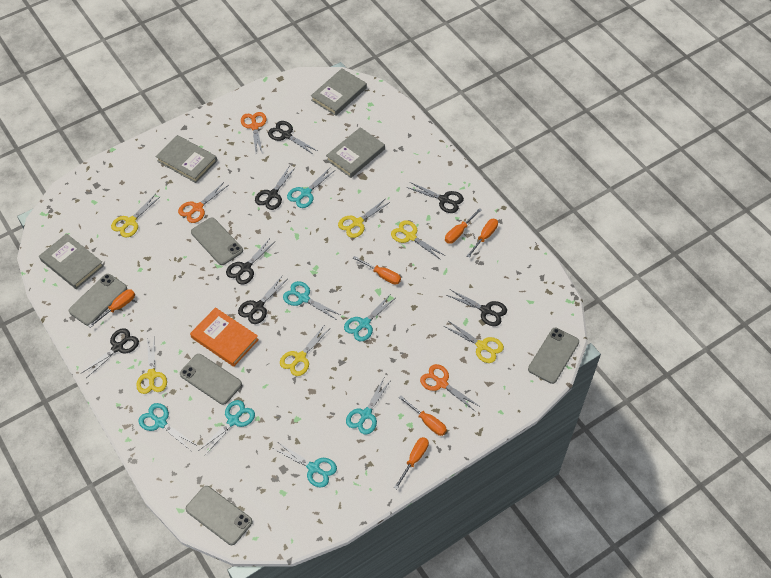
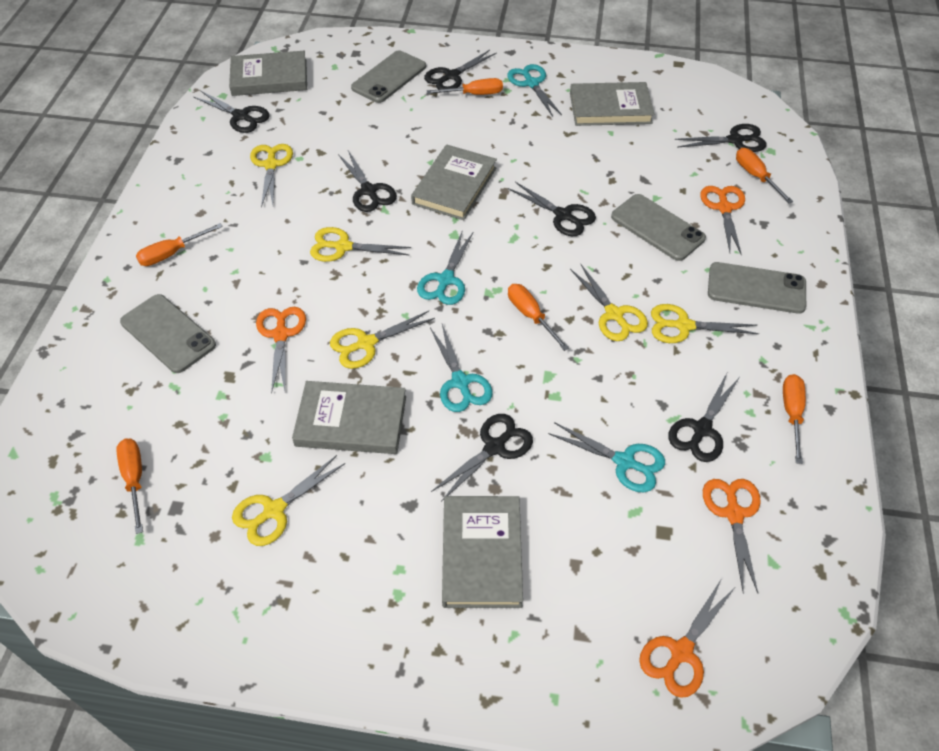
grey book: 4 -> 5
grey phone: 5 -> 4
orange book: 1 -> 0
orange scissors: 3 -> 4
turquoise scissors: 7 -> 4

